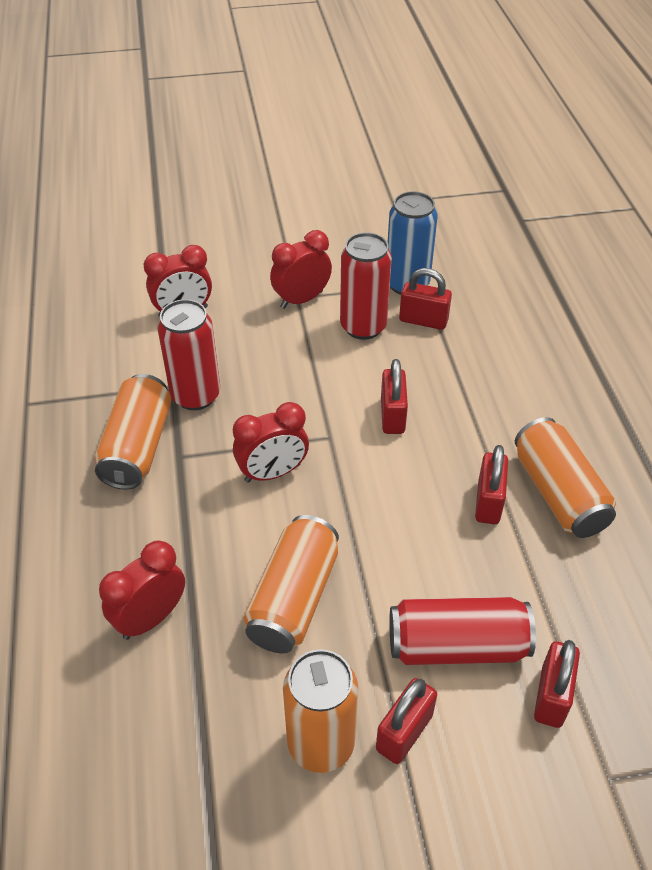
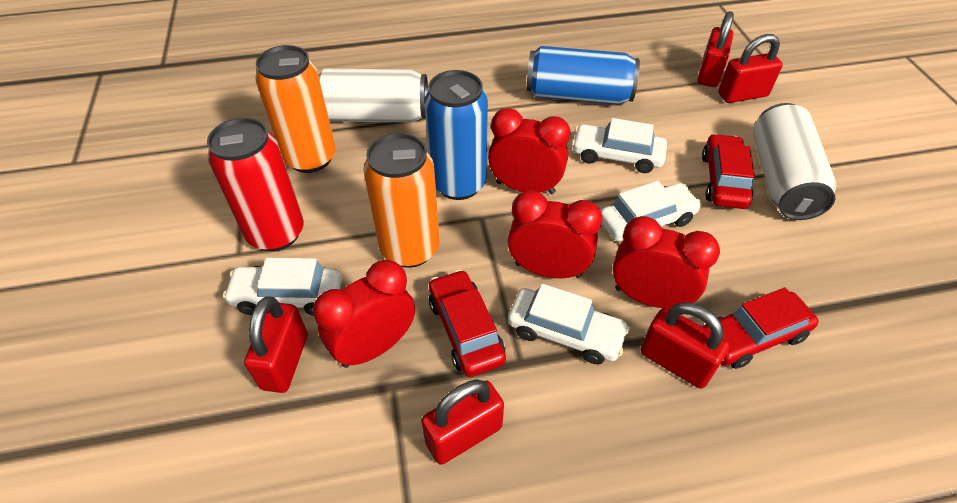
blue can: 1 -> 2
orange can: 4 -> 2
red can: 3 -> 1
red car: 0 -> 3
white can: 0 -> 2
white car: 0 -> 4

